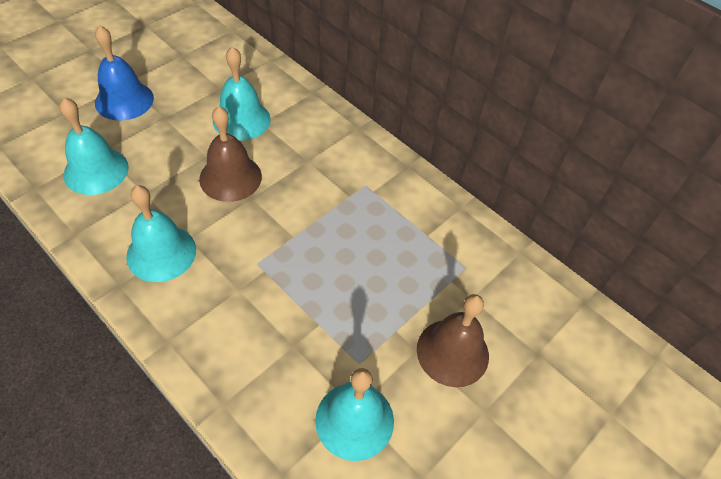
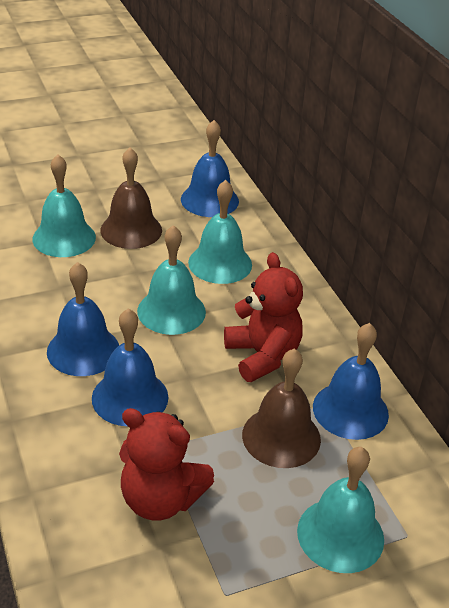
blue bell: 1 -> 4
red teddy bear: 0 -> 2

